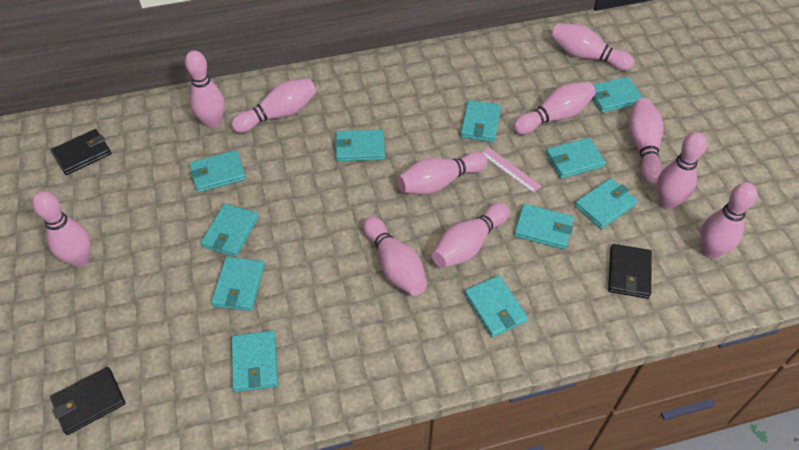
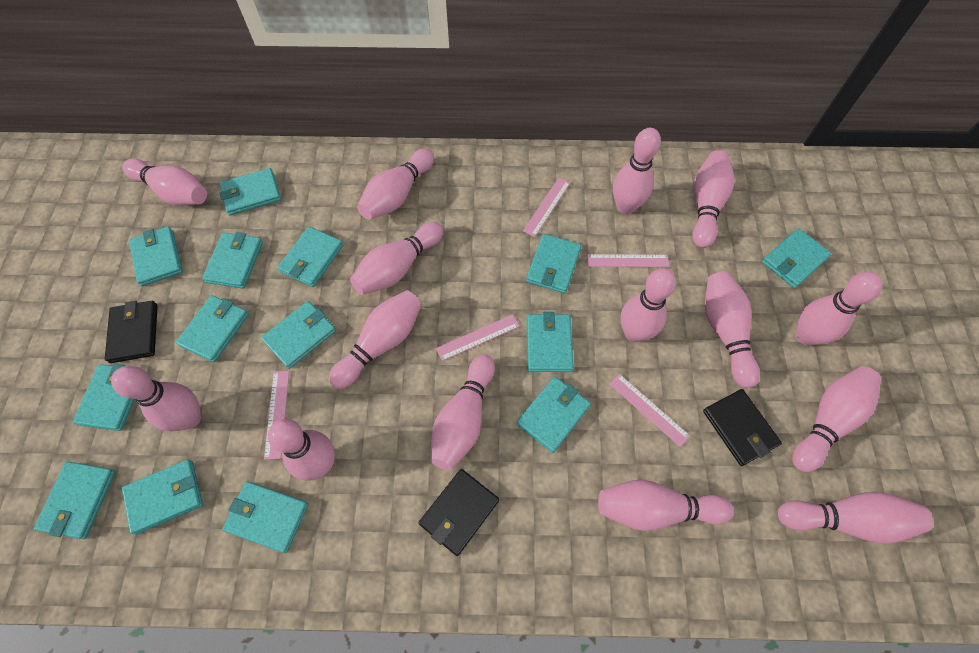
pink bowling pin: 11 -> 15
pink ruler: 1 -> 5
turquoise wallet: 11 -> 14

